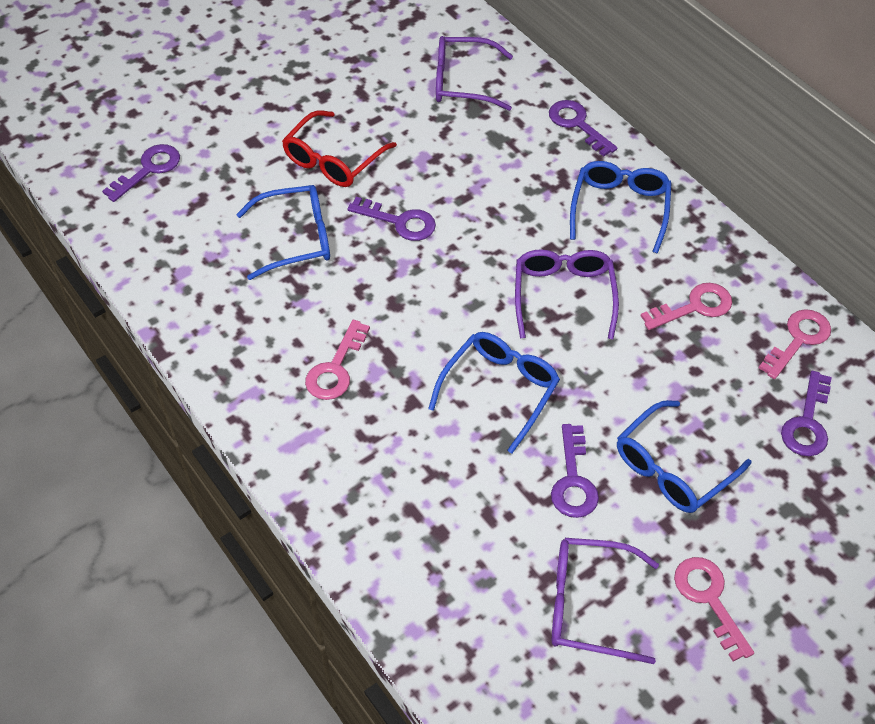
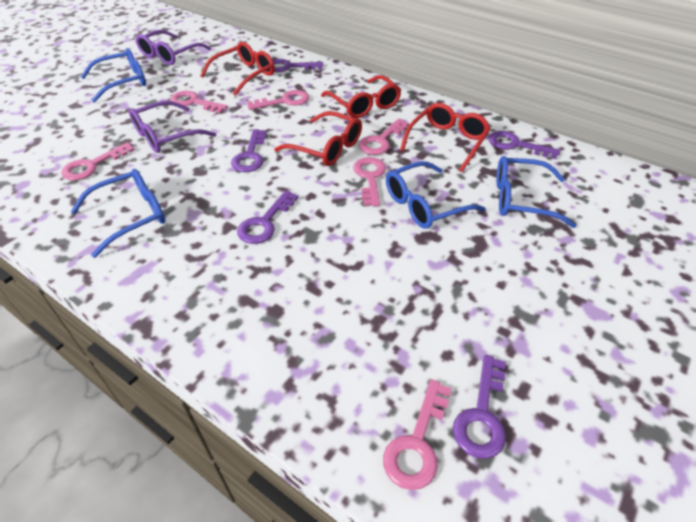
pink key: 4 -> 6
purple glasses: 3 -> 2
red glasses: 1 -> 4

